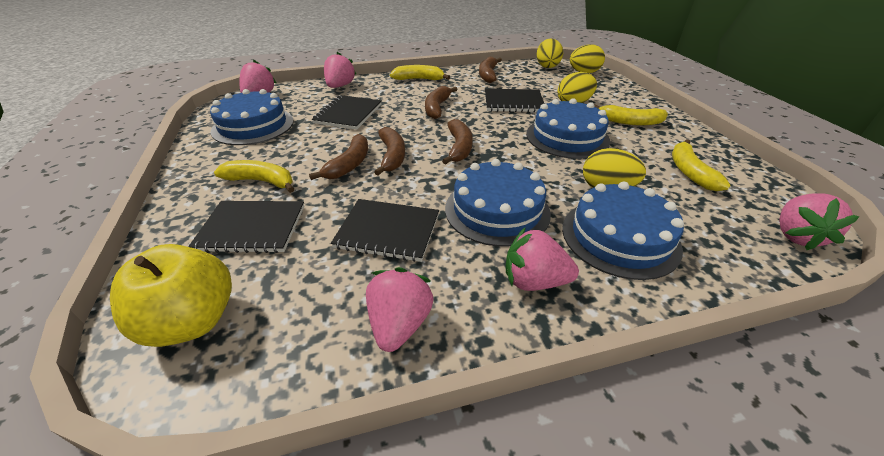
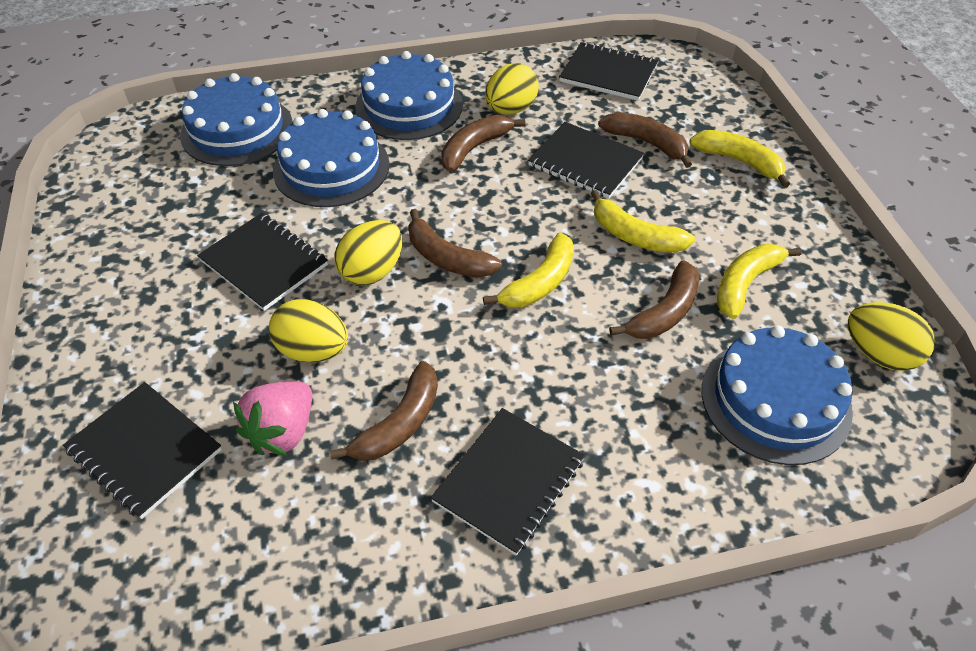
black notebook: 4 -> 5
pink strawberry: 5 -> 1
yellow apple: 1 -> 0

